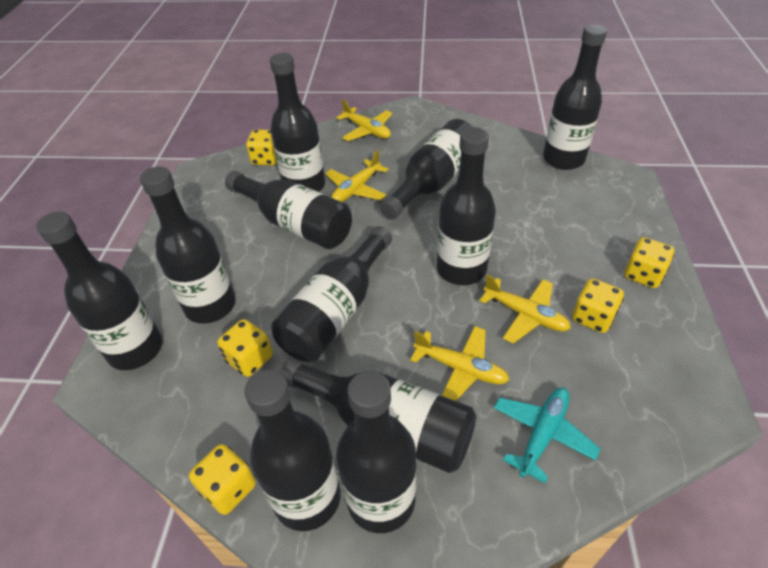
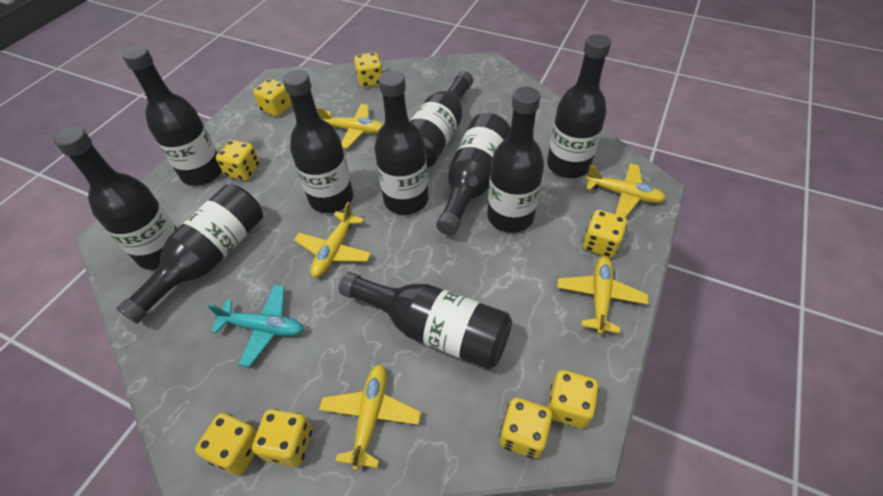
black bottle: 11 -> 10
yellow dice: 5 -> 8
yellow plane: 4 -> 5

